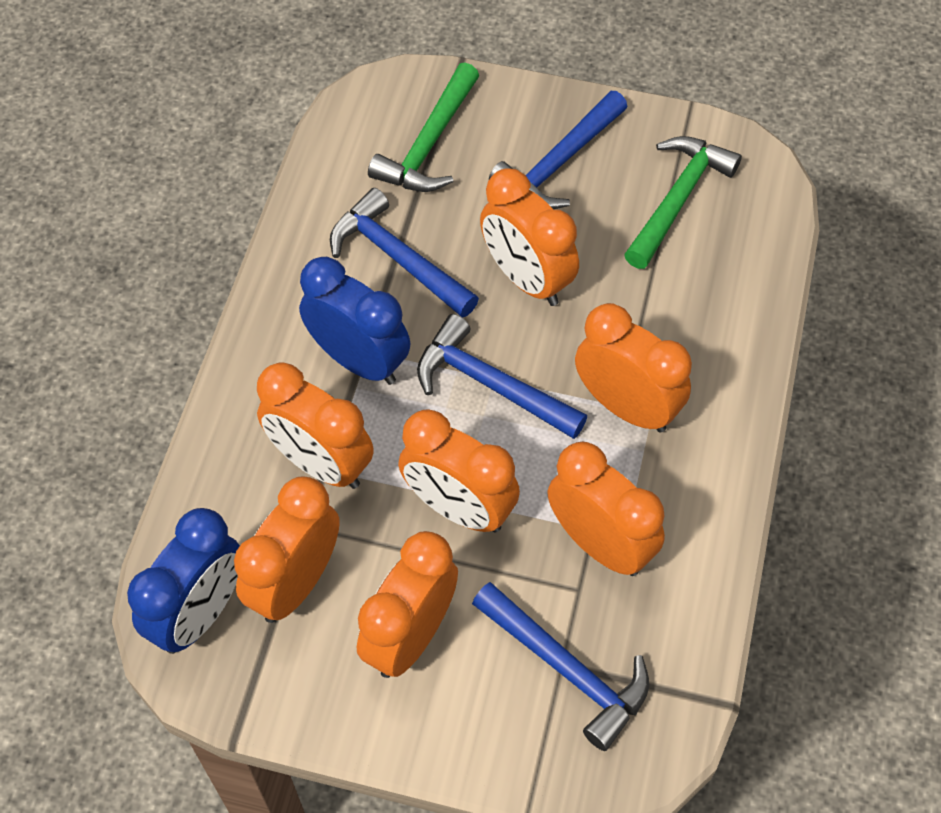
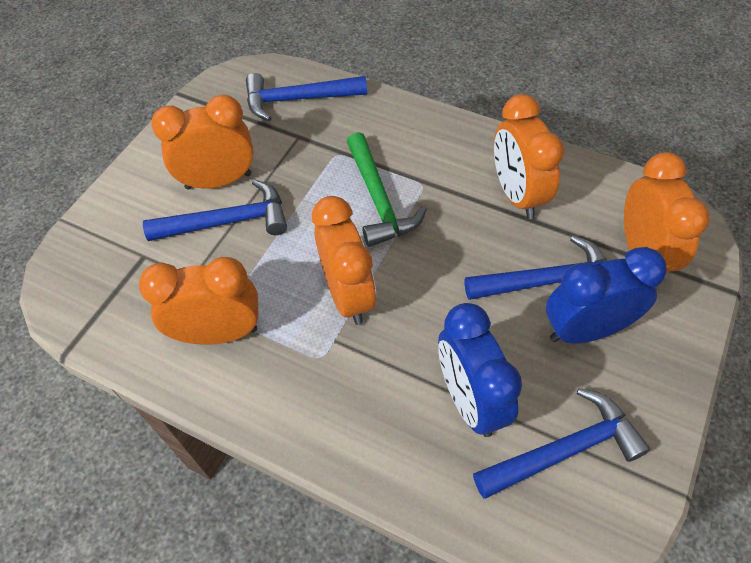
green hammer: 2 -> 1
orange clock: 7 -> 5

